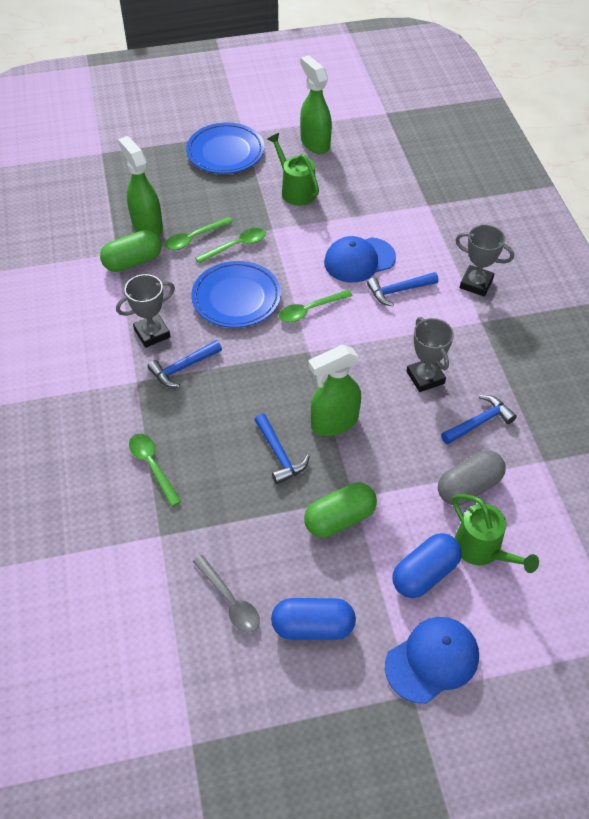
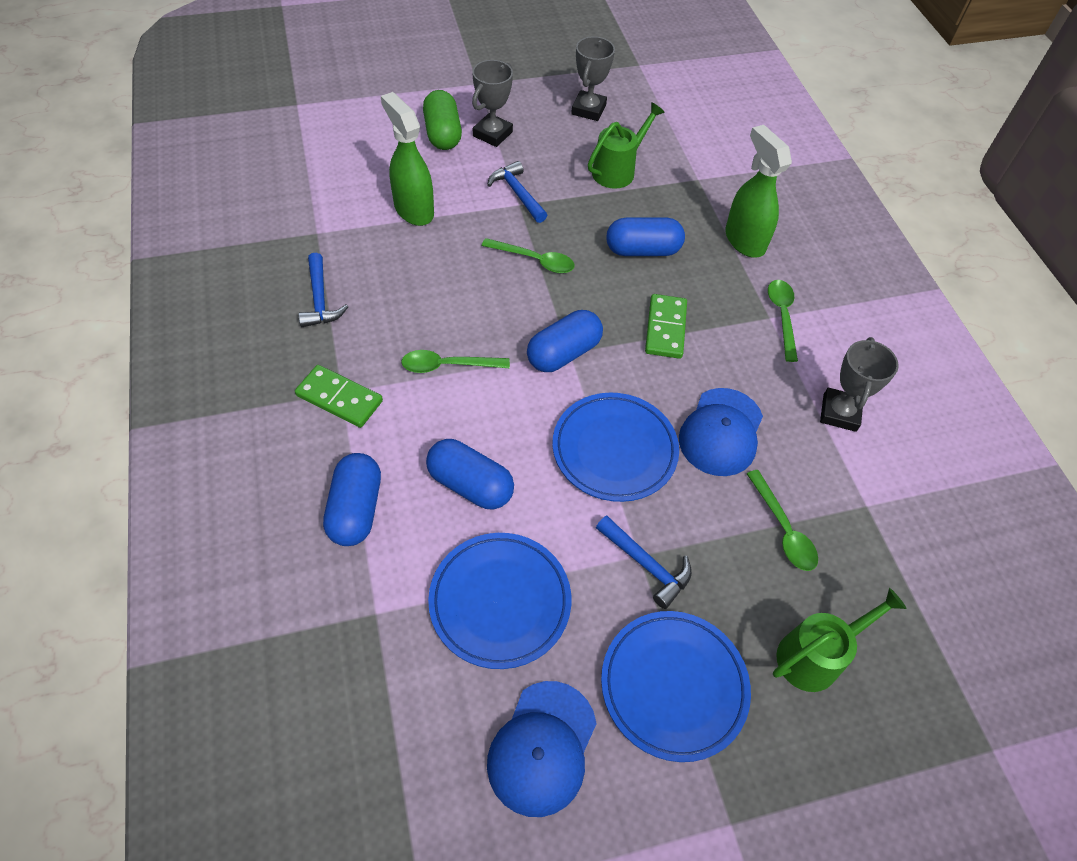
blue capsule: 2 -> 4
blue hammer: 4 -> 3
blue plate: 2 -> 3
green capsule: 2 -> 1
green domino: 0 -> 2
green spray bottle: 3 -> 2
grey capsule: 1 -> 0
grey spoon: 1 -> 0

